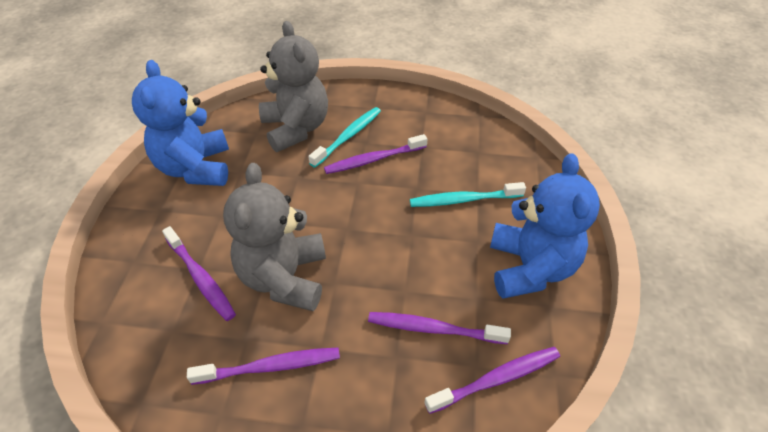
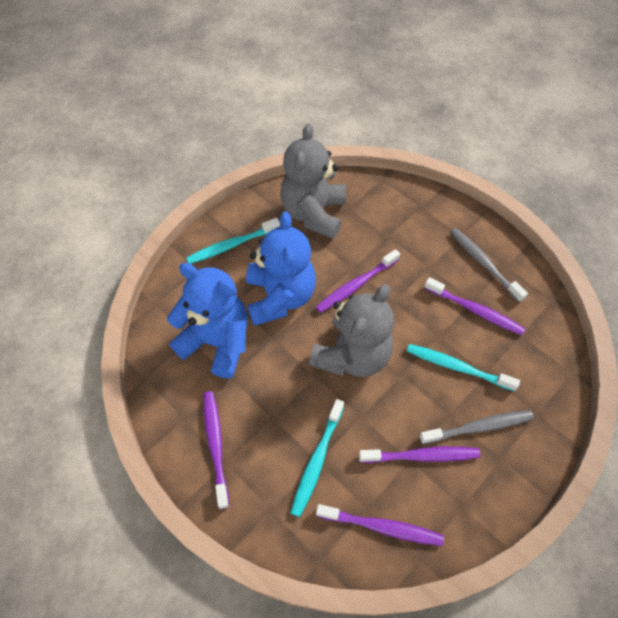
grey toothbrush: 0 -> 2
turquoise toothbrush: 2 -> 3

